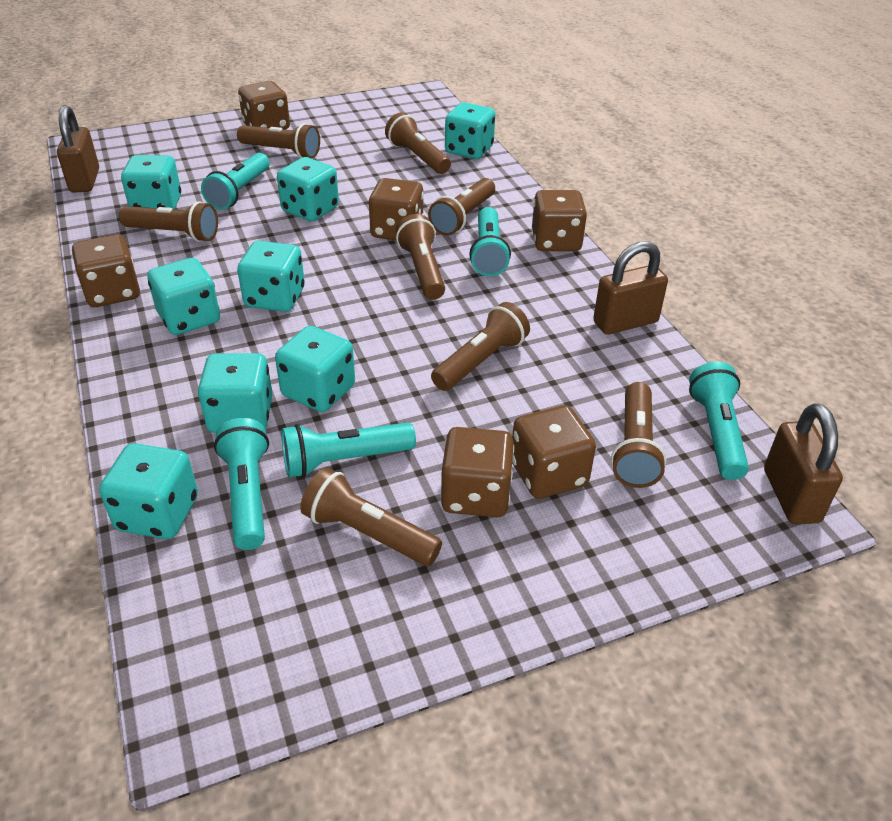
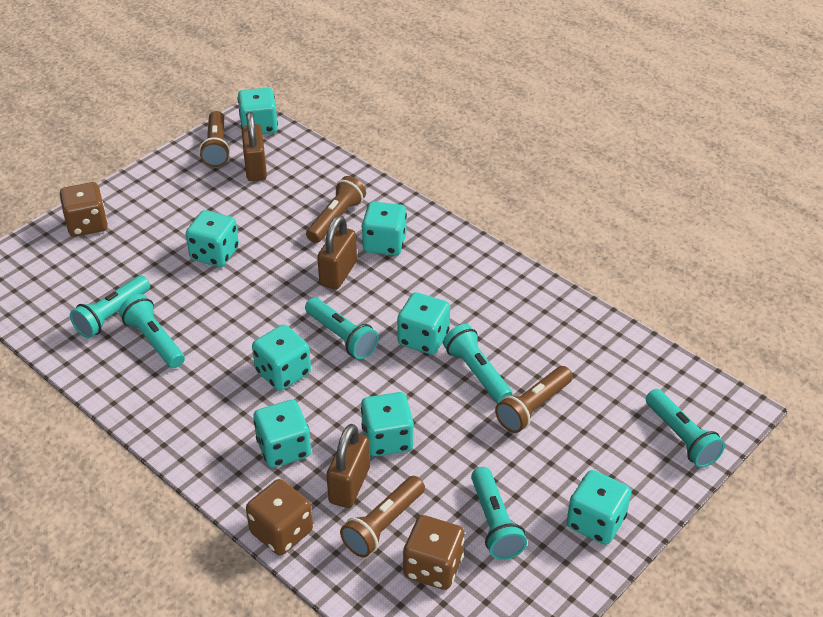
brown dice: 6 -> 3
brown flashlight: 8 -> 4
turquoise flashlight: 5 -> 6

